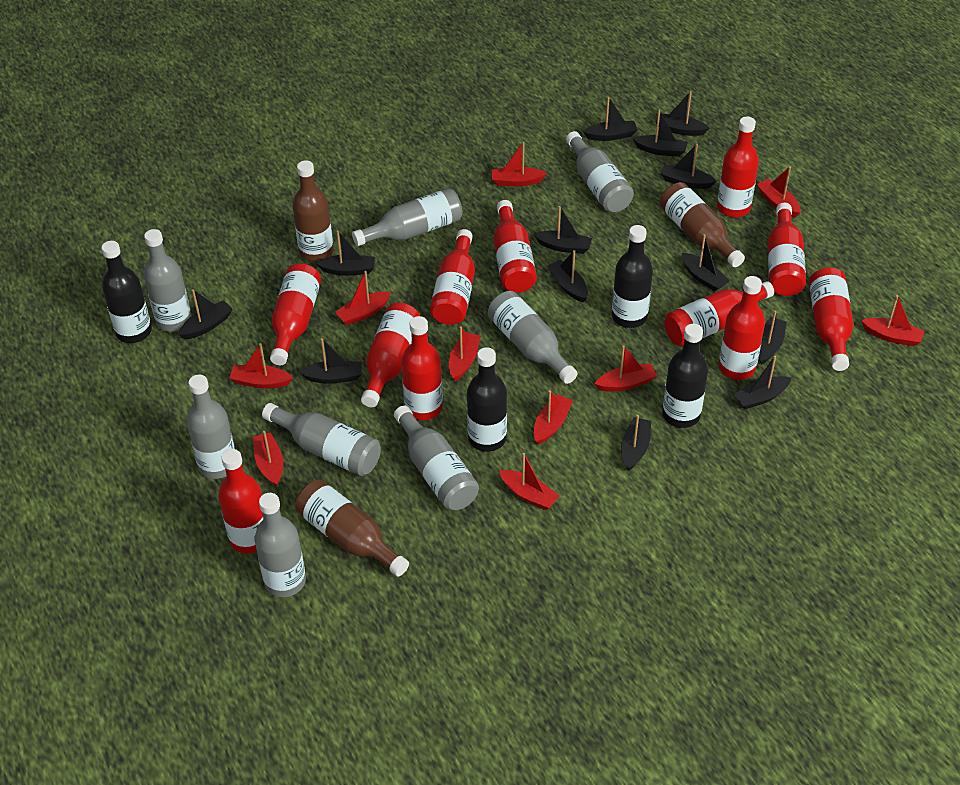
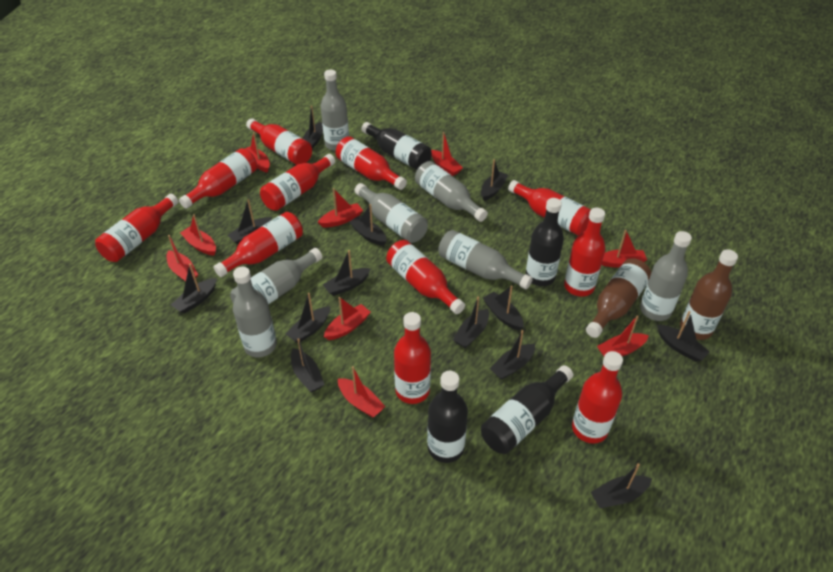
brown bottle: 3 -> 2
grey bottle: 8 -> 7
red boat: 10 -> 9

